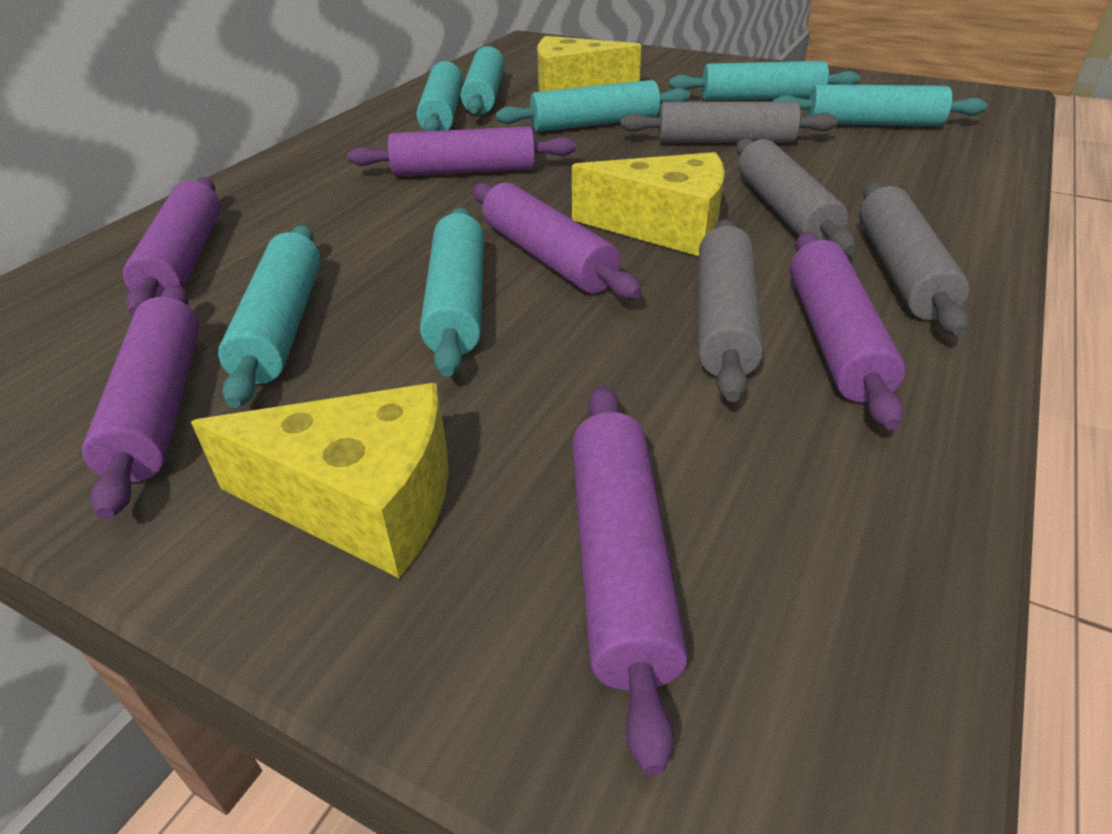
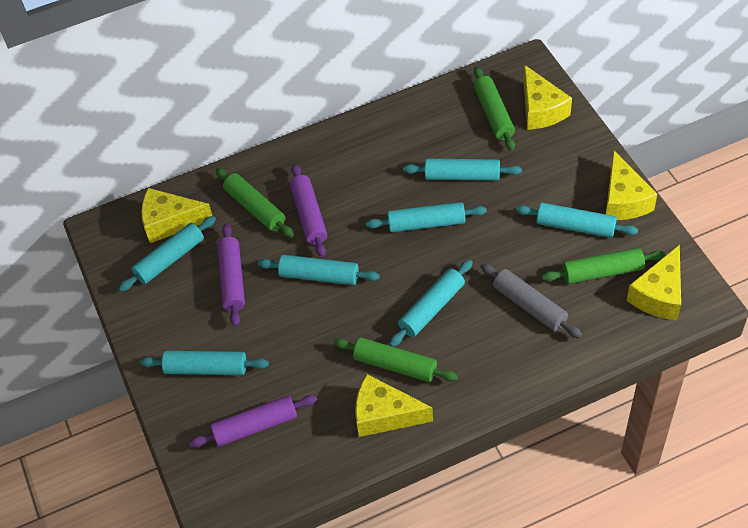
green rolling pin: 0 -> 4
grey rolling pin: 4 -> 1
purple rolling pin: 6 -> 3
yellow cheese: 3 -> 5

